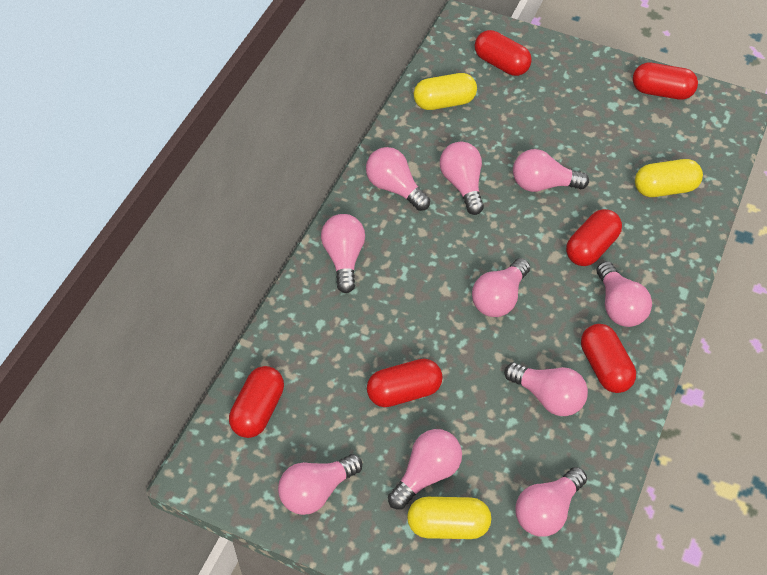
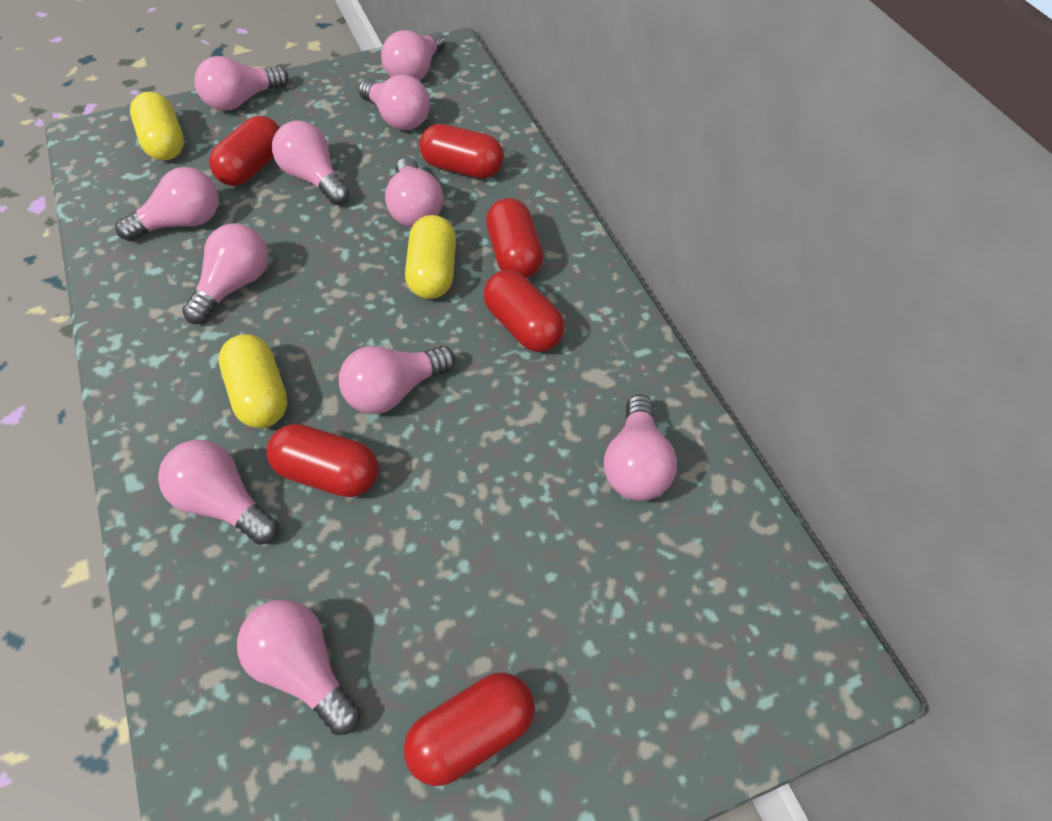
pink light bulb: 10 -> 11

